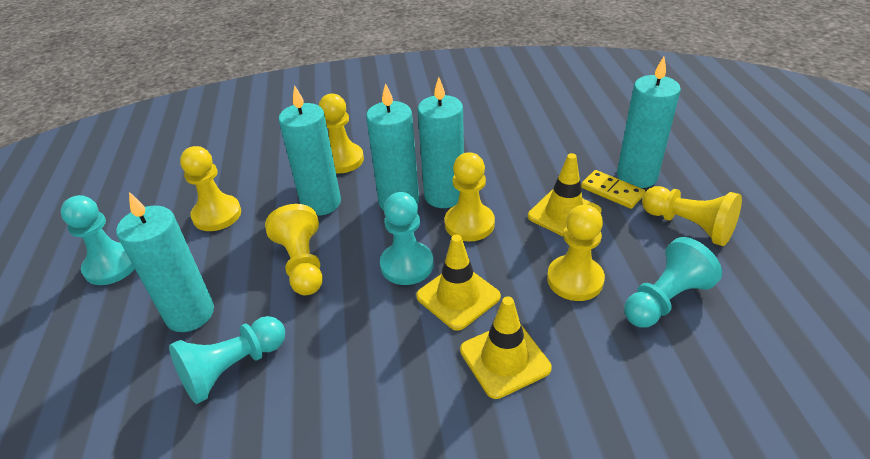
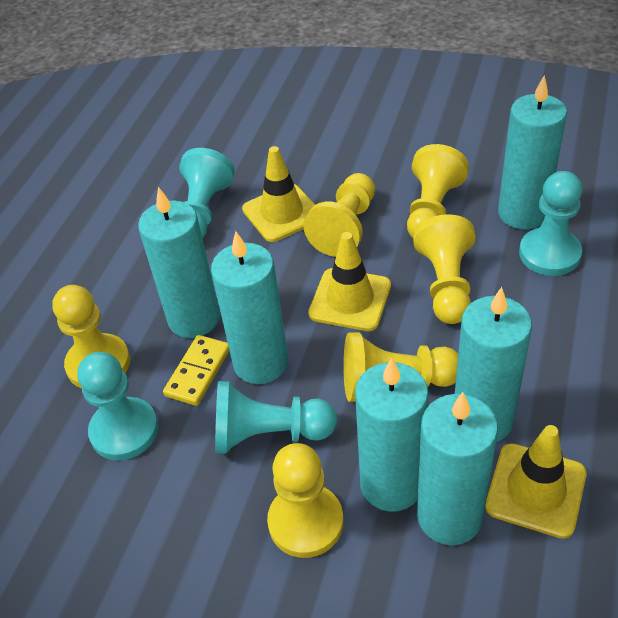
turquoise candle: 5 -> 6

